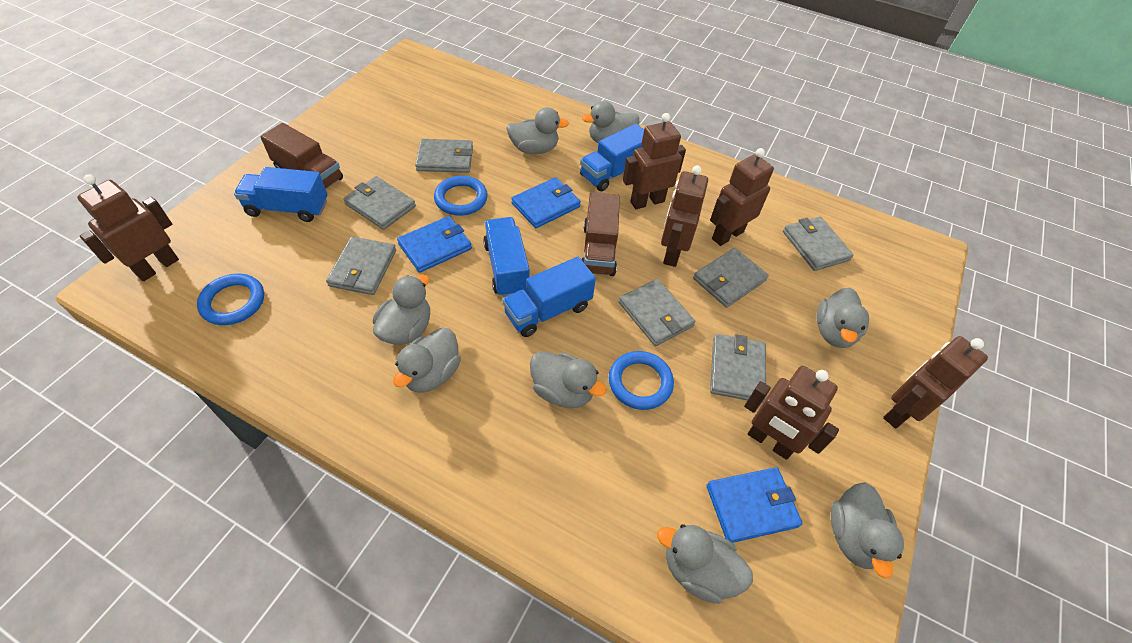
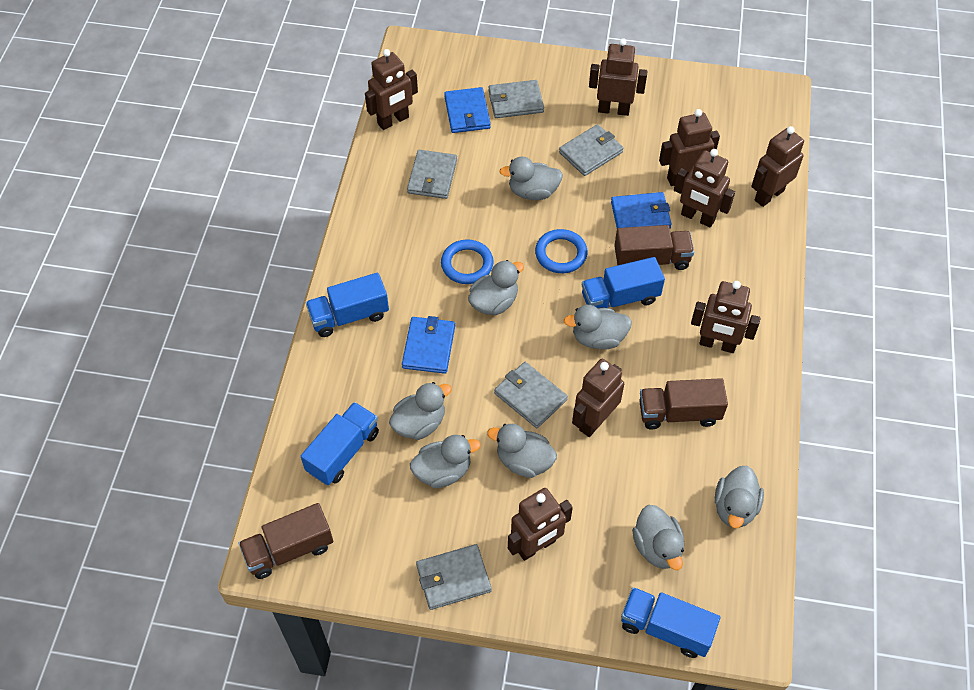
blue ring: 3 -> 2
brown robot: 6 -> 8
brown truck: 2 -> 3
grey wallet: 7 -> 5

